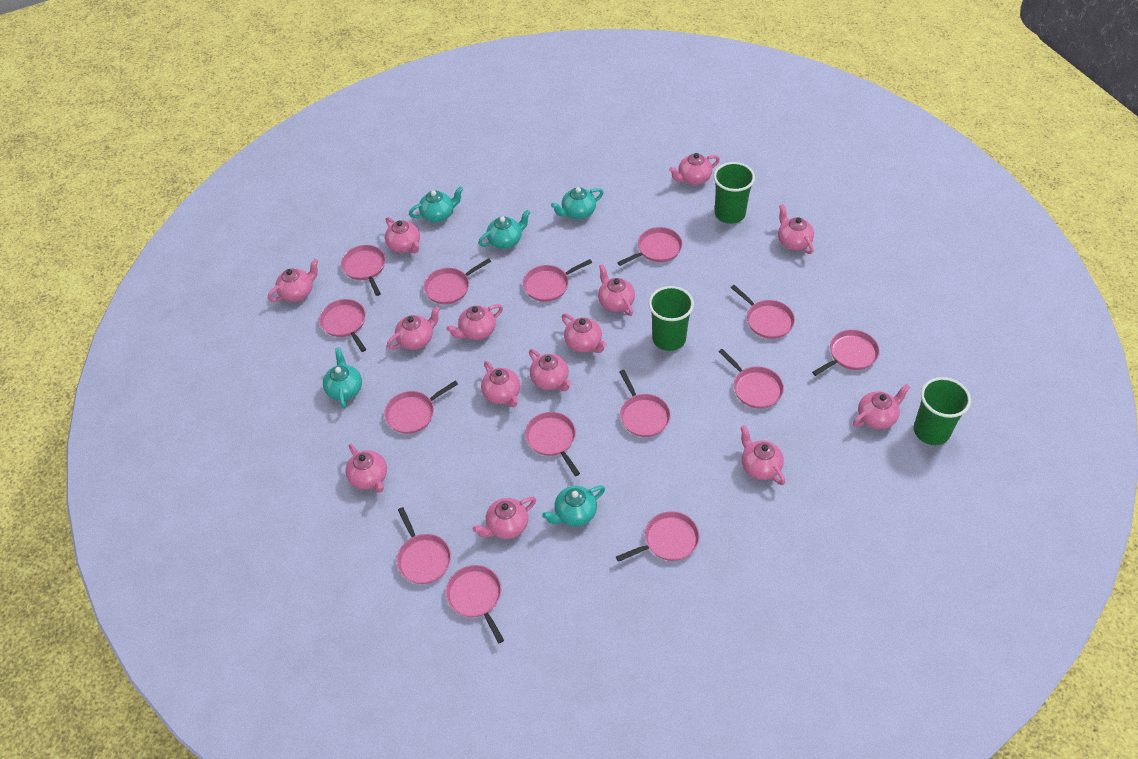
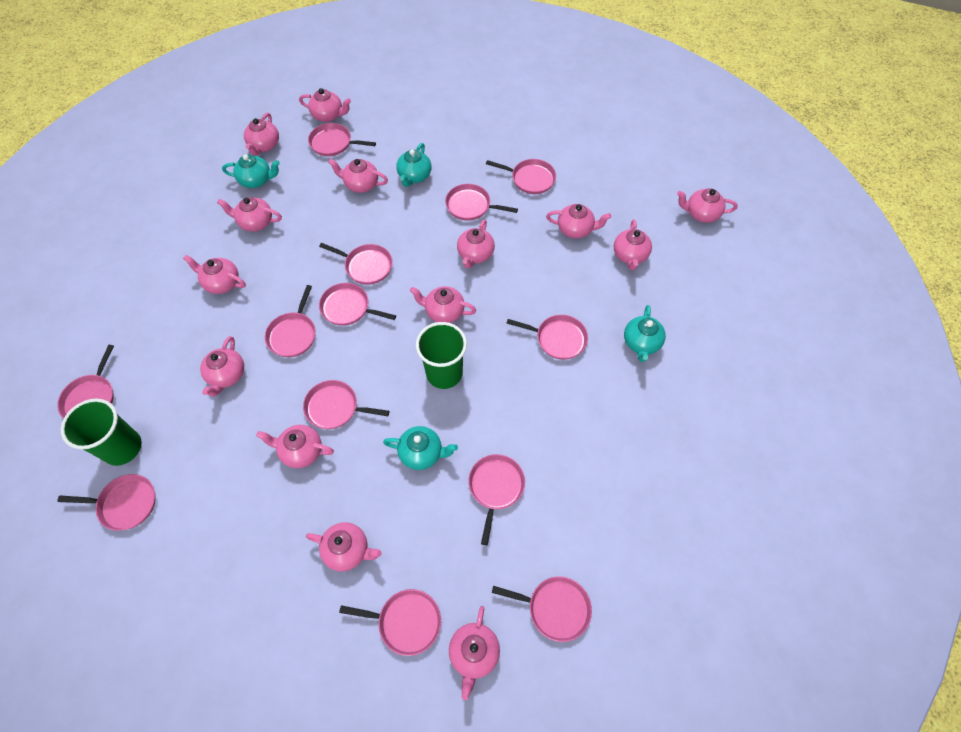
green cup: 3 -> 2
pink pan: 14 -> 13
turquoise teapot: 5 -> 4

